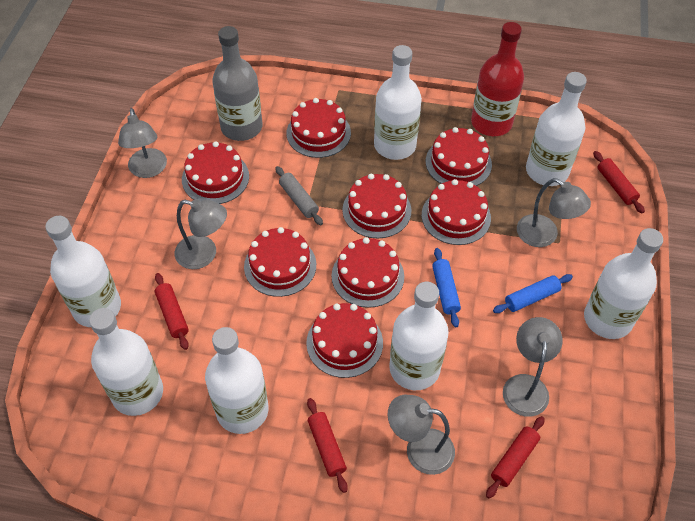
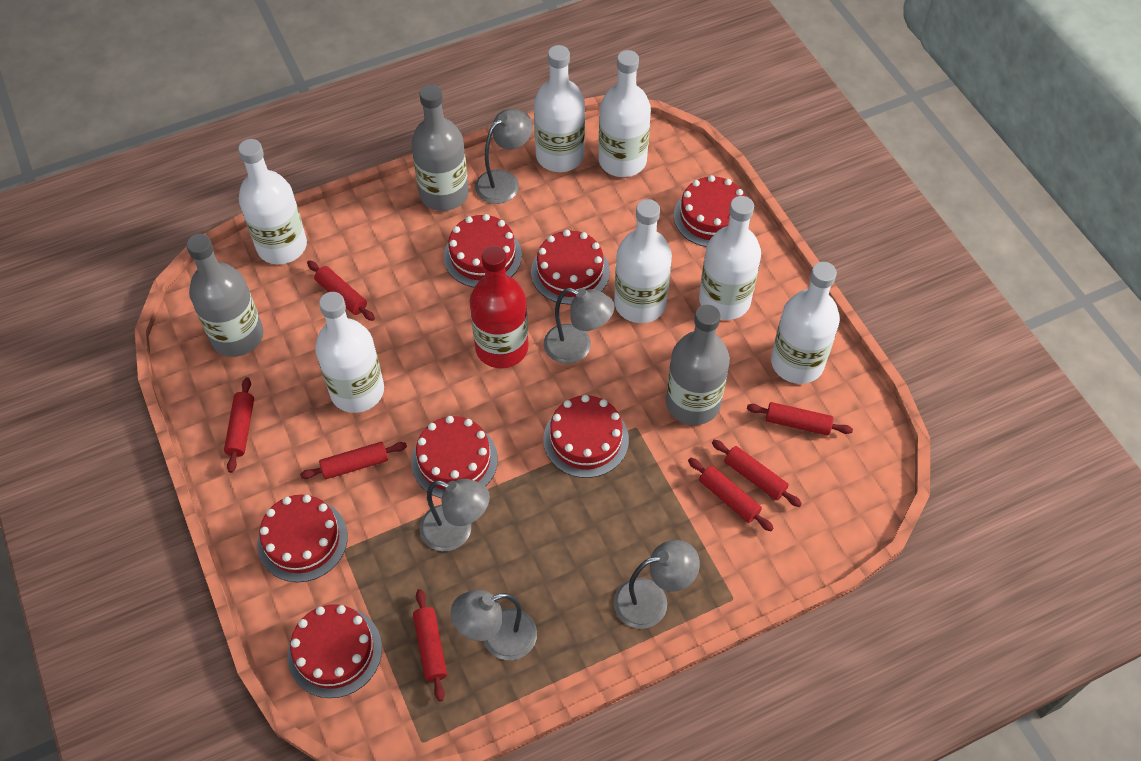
blue rolling pin: 2 -> 0
grey bottle: 1 -> 3
grey rolling pin: 1 -> 0
red cake: 8 -> 7
red rolling pin: 4 -> 7

